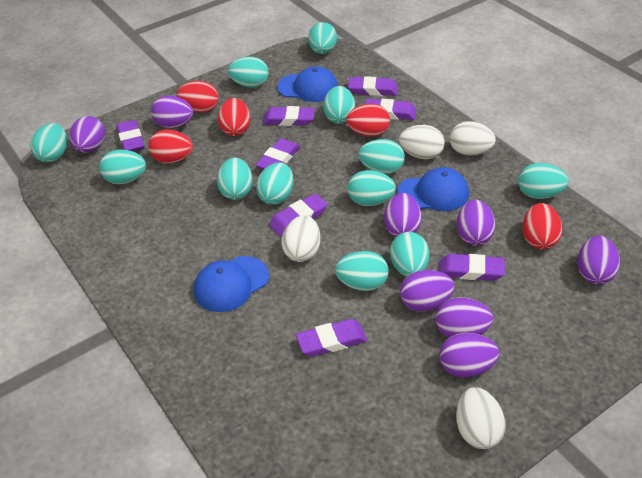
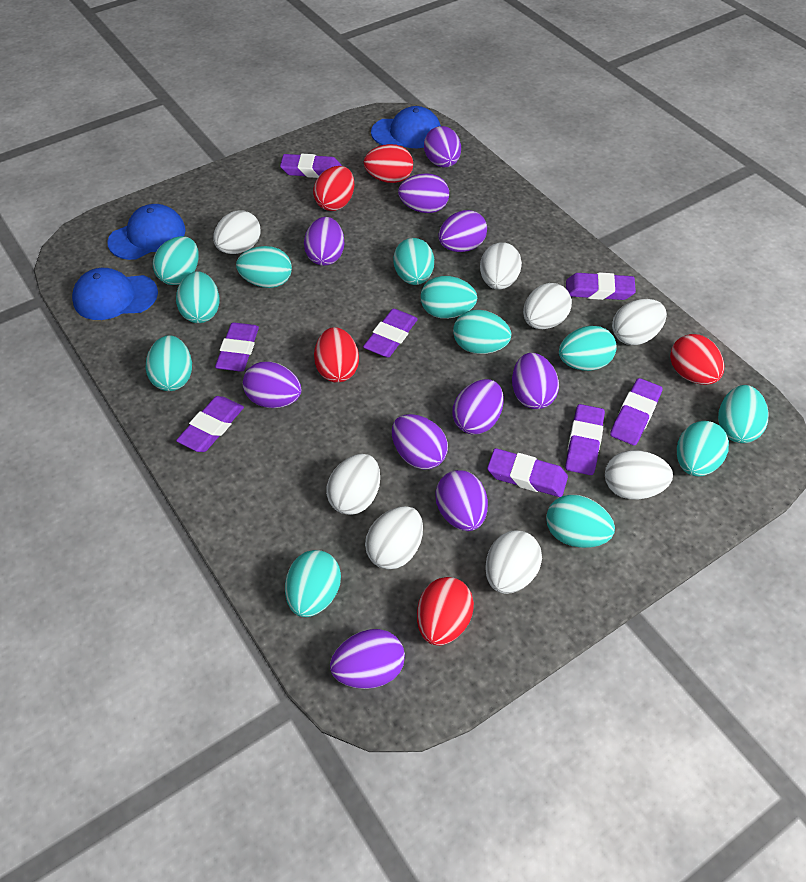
purple egg: 8 -> 10
white egg: 4 -> 8

